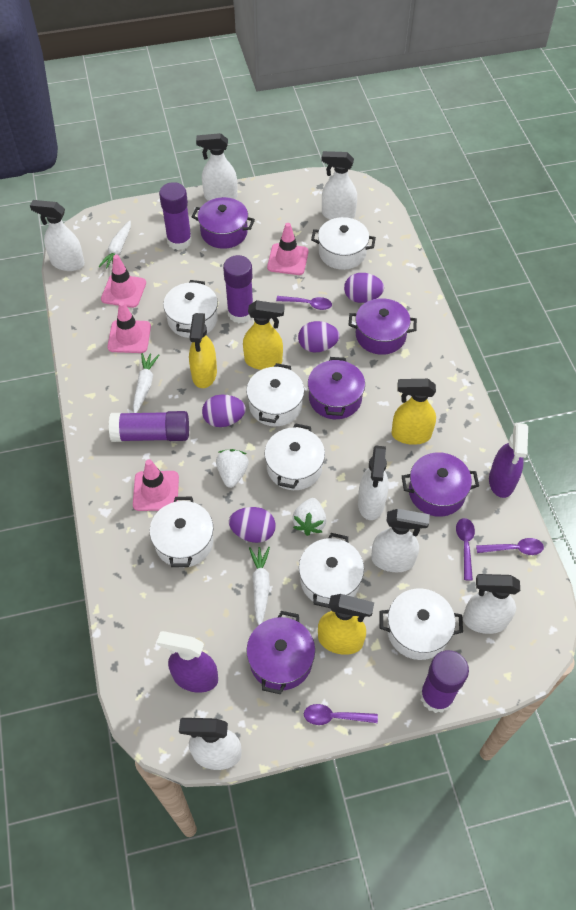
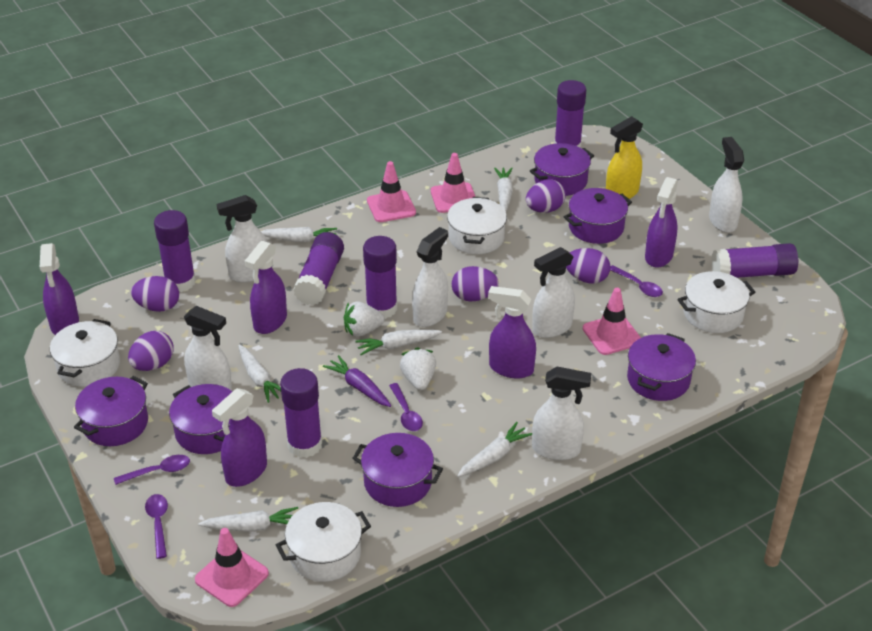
purple carrot: 0 -> 1
purple egg: 4 -> 5
purple glue stick: 4 -> 6
purple pot: 5 -> 6
purple spray bottle: 2 -> 5
white carrot: 3 -> 6
white pot: 7 -> 4
white spray bottle: 7 -> 6
yellow spray bottle: 4 -> 1

